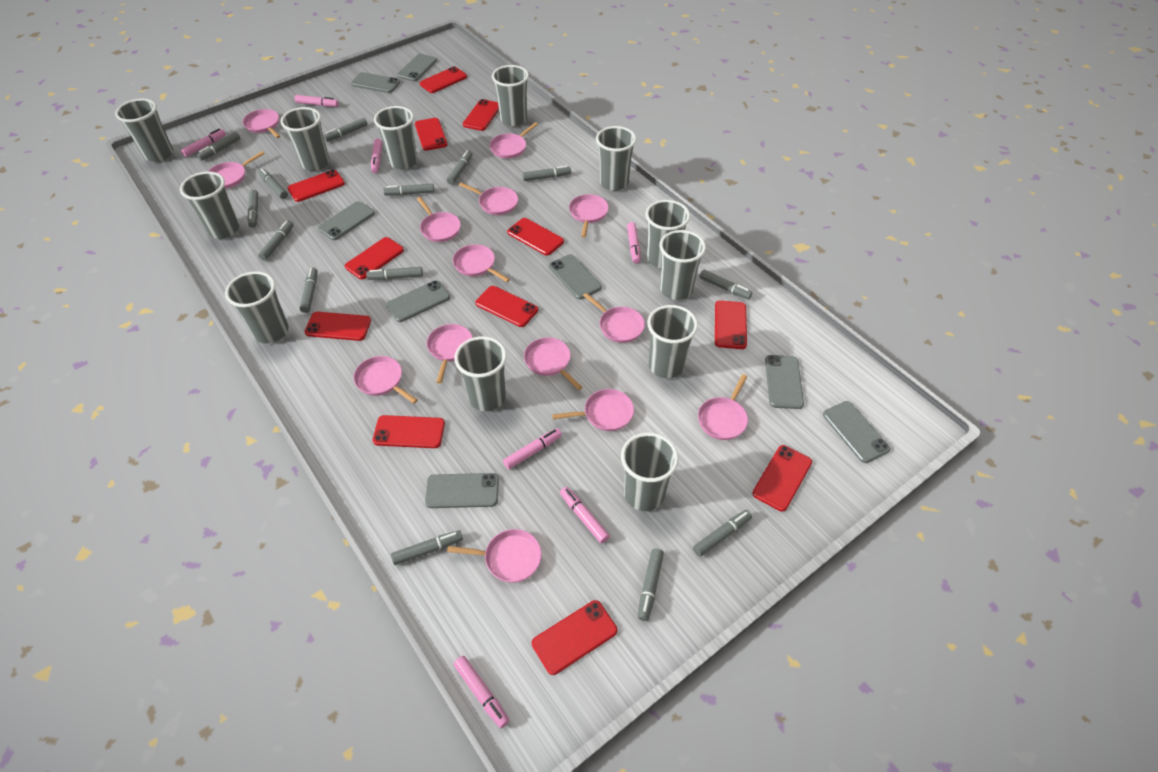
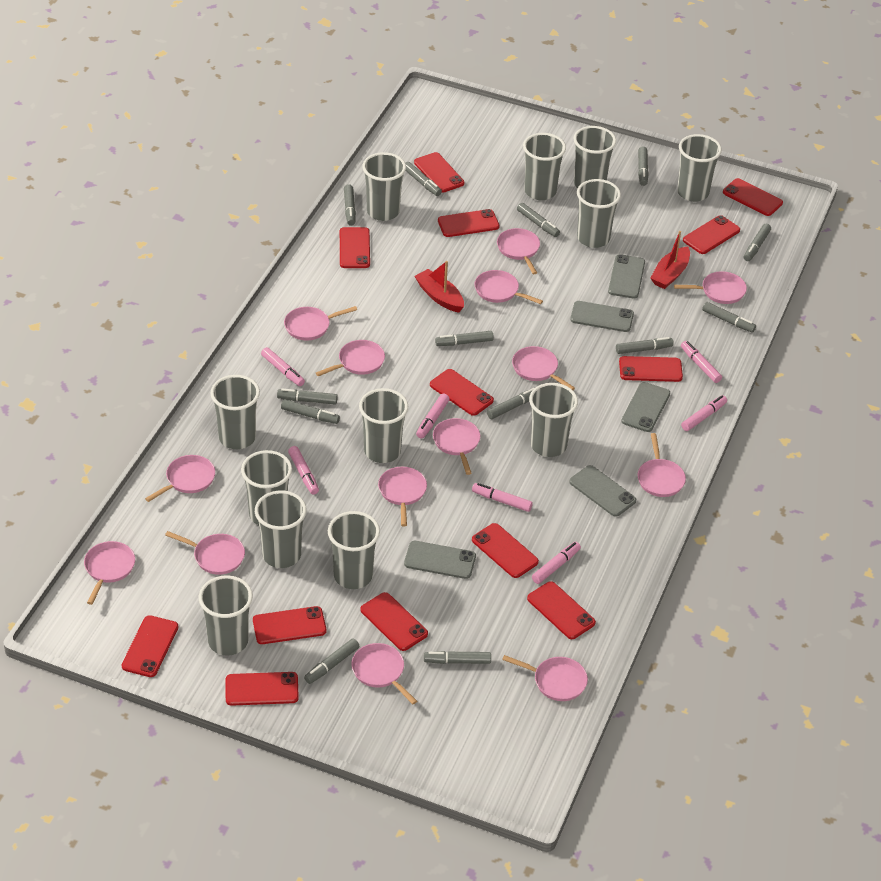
grey marker: 14 -> 13
grey phone: 8 -> 5
red boat: 0 -> 2
red phone: 12 -> 13

